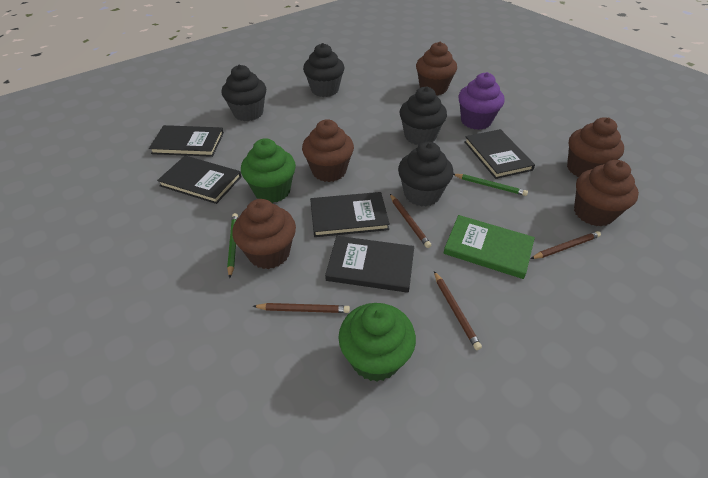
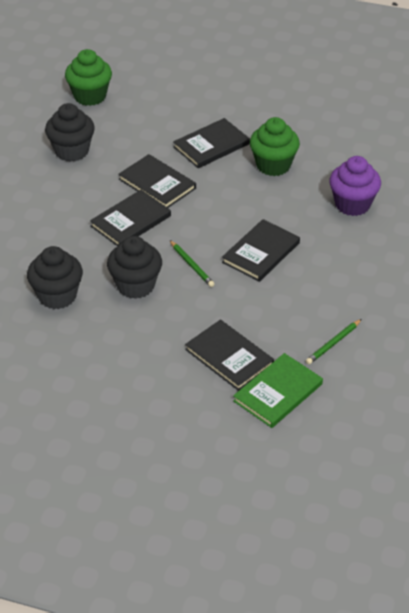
black cupcake: 4 -> 3
brown cupcake: 5 -> 0
brown pencil: 4 -> 0

